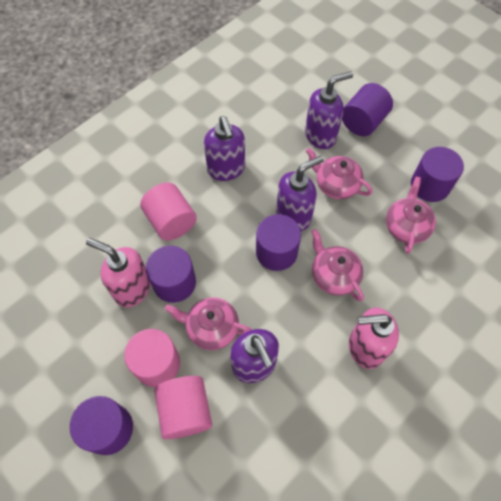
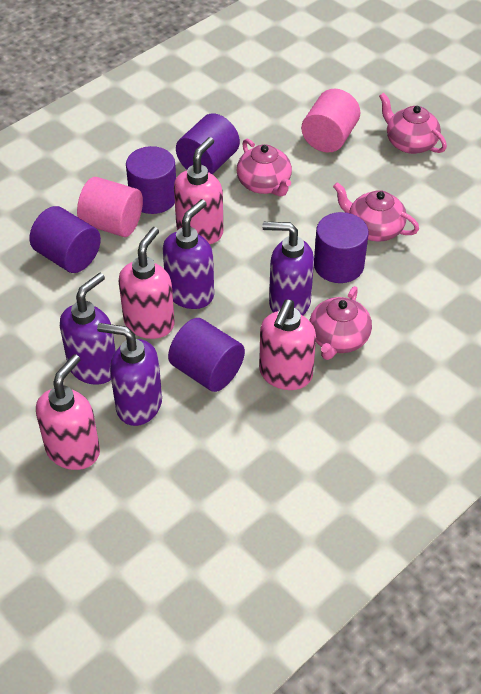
pink cylinder: 3 -> 2
pink soap dispenser: 2 -> 4

